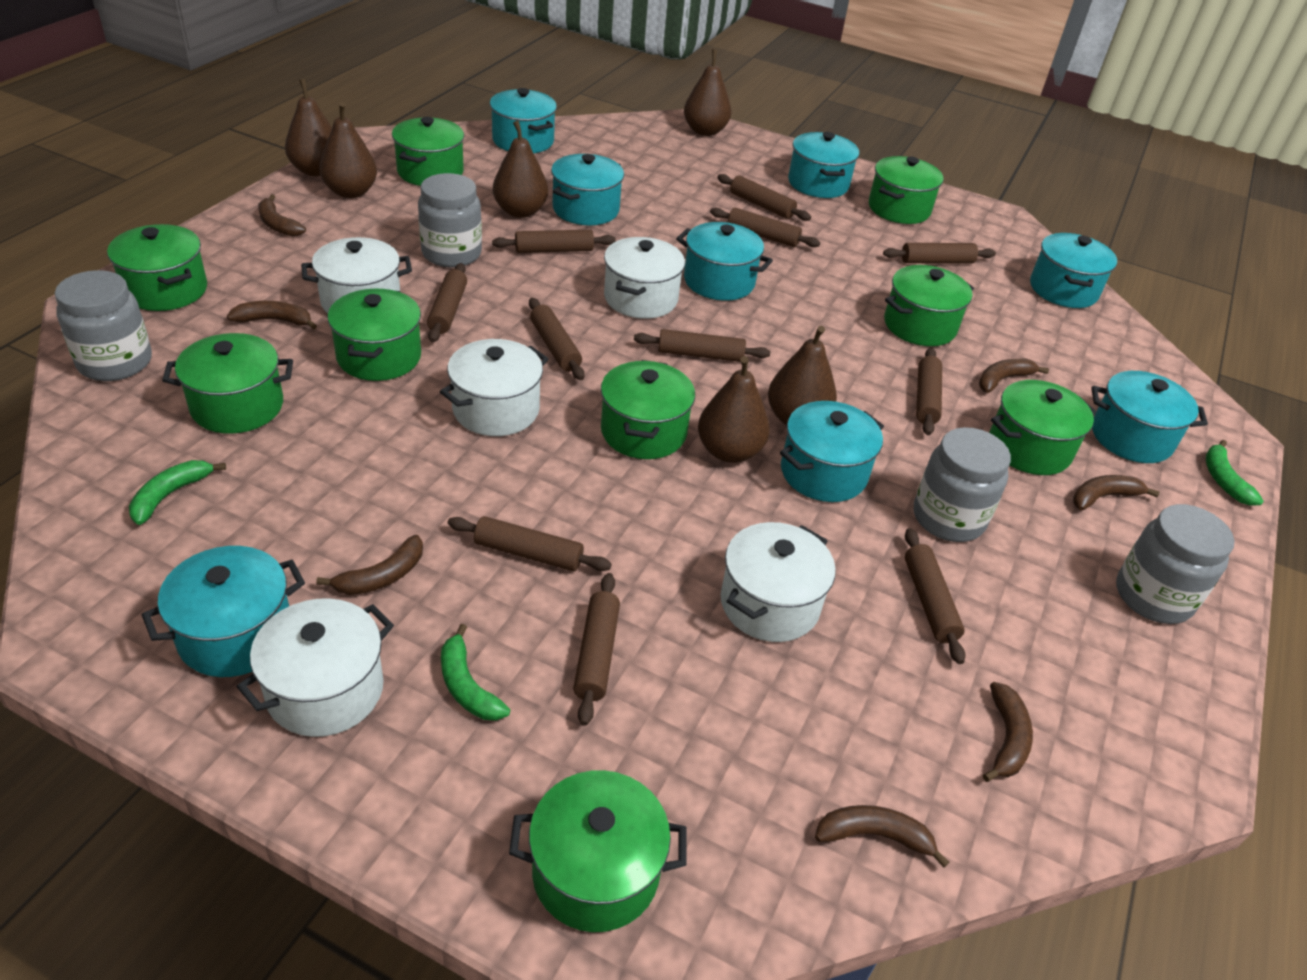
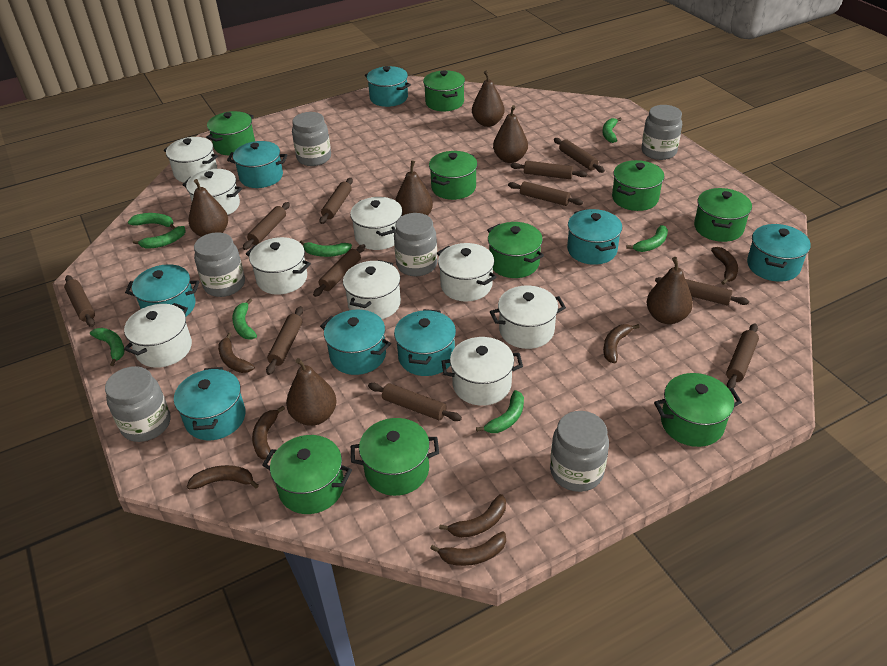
green banana: 3 -> 8
grey jar: 4 -> 6
white pot: 5 -> 9

